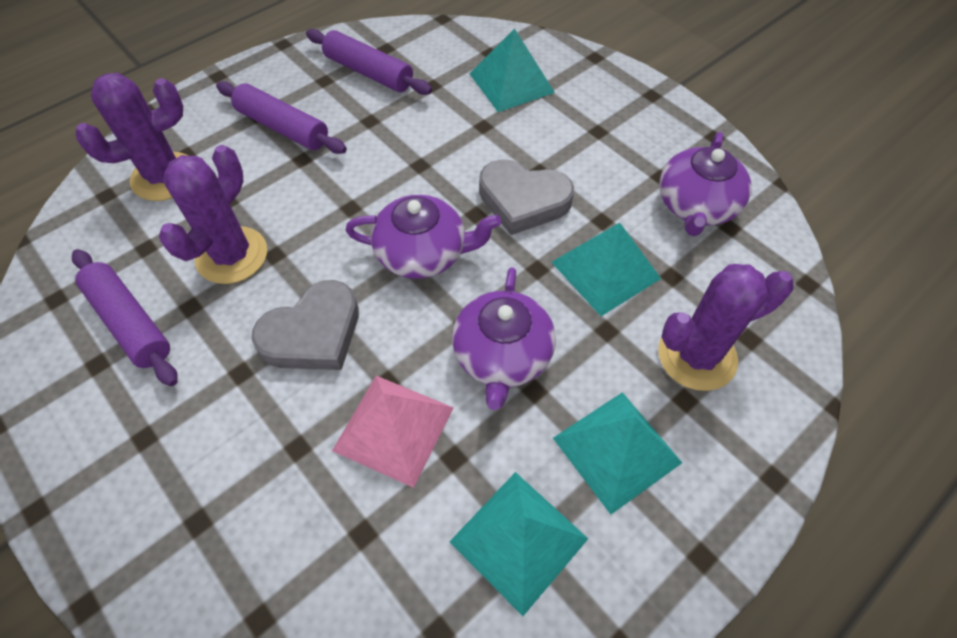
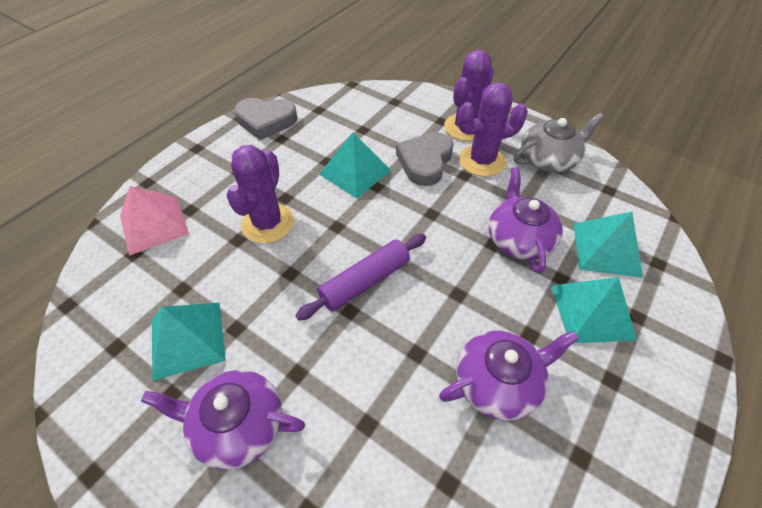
grey teapot: 0 -> 1
purple rolling pin: 3 -> 1

